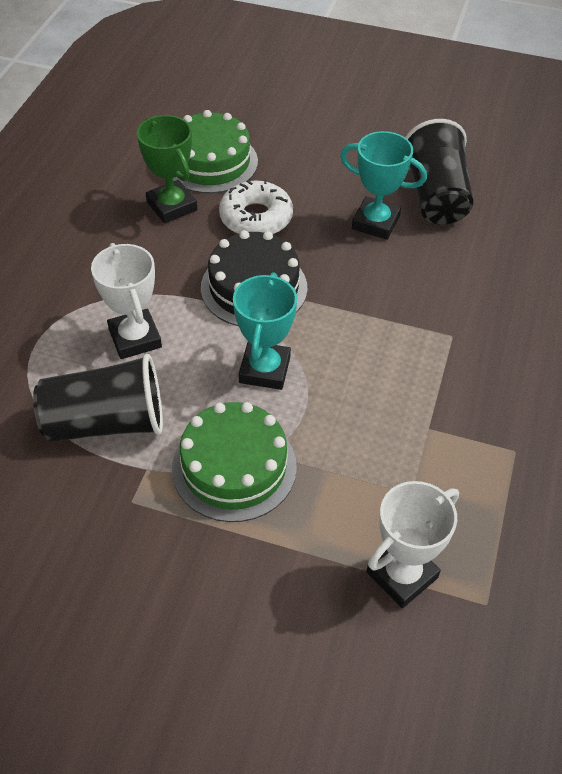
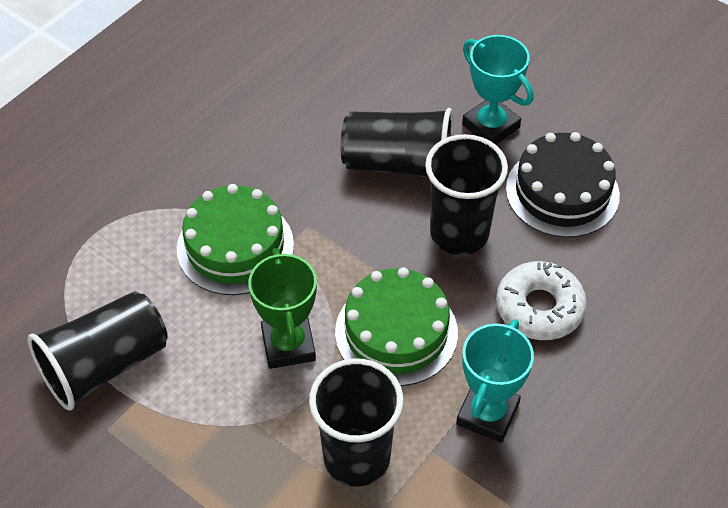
black cup: 2 -> 4
white trophy: 2 -> 0

